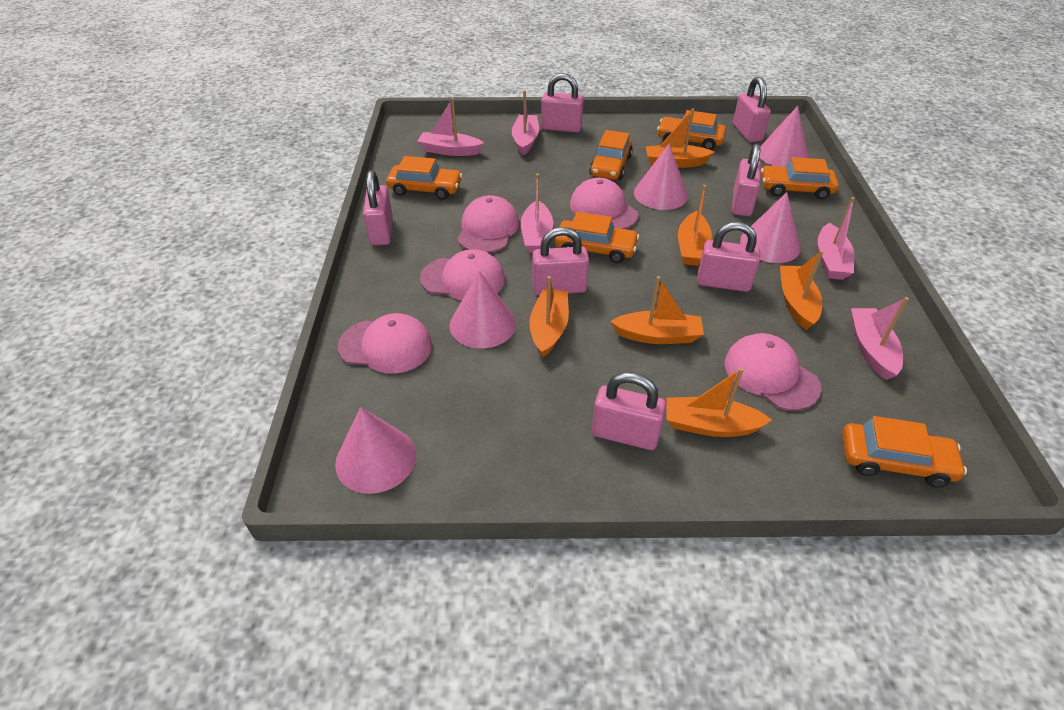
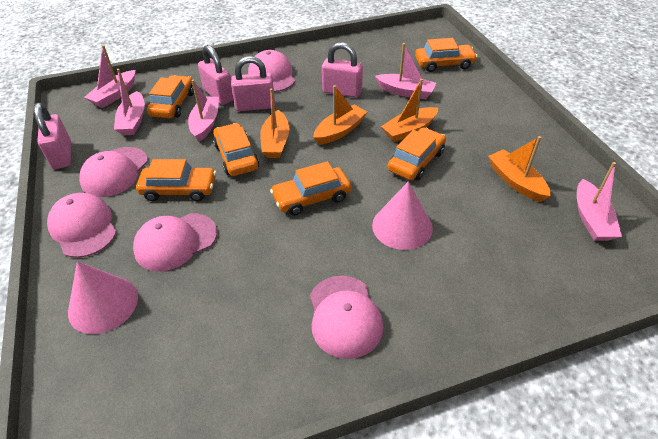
orange boat: 6 -> 4
pink cone: 5 -> 2
pink padlock: 7 -> 4

